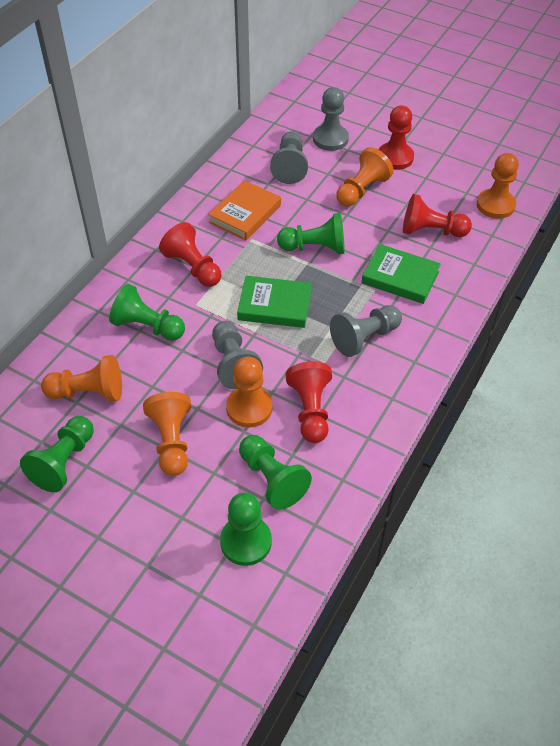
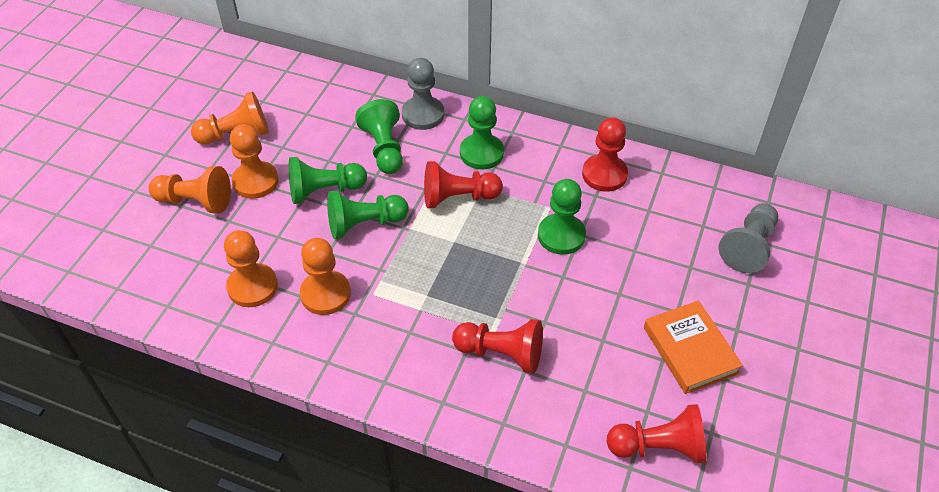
green book: 2 -> 0
grey pawn: 4 -> 2

